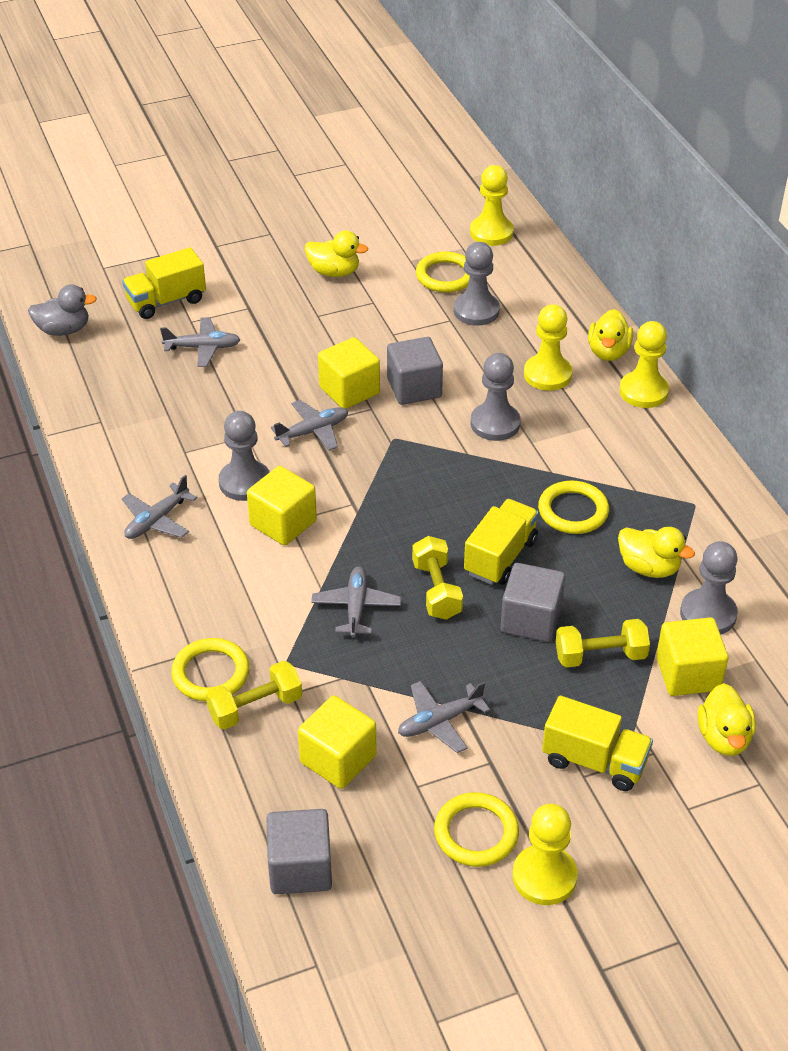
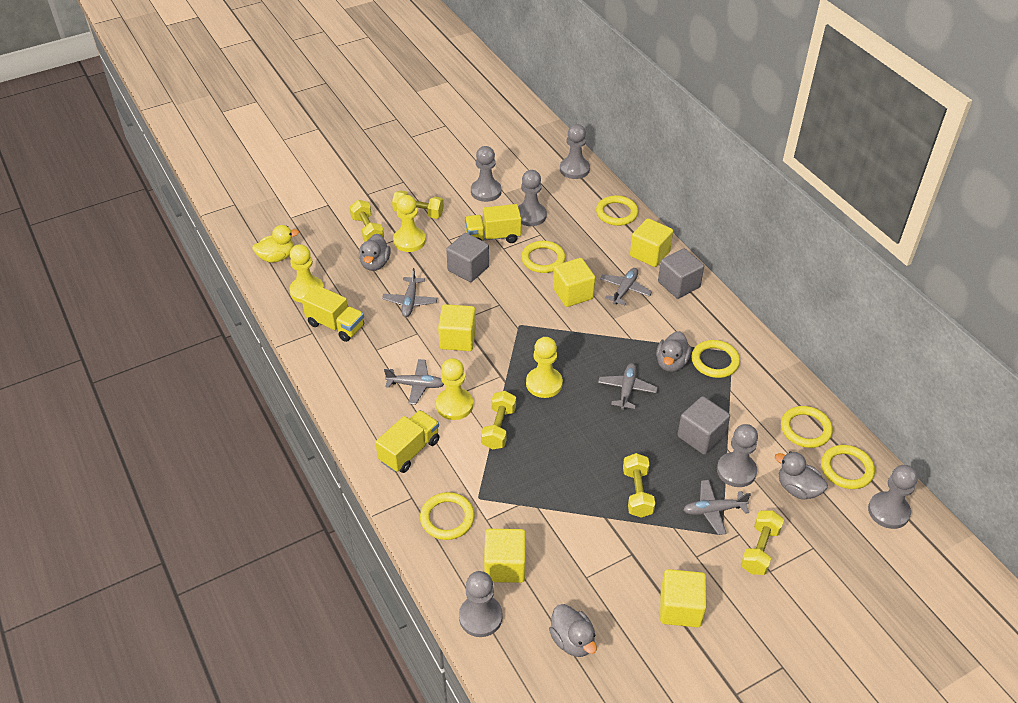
grey duck: 1 -> 4
grey pawn: 4 -> 6
yellow cube: 4 -> 5
yellow duck: 4 -> 1
yellow dumbbell: 3 -> 5
yellow ring: 4 -> 6

